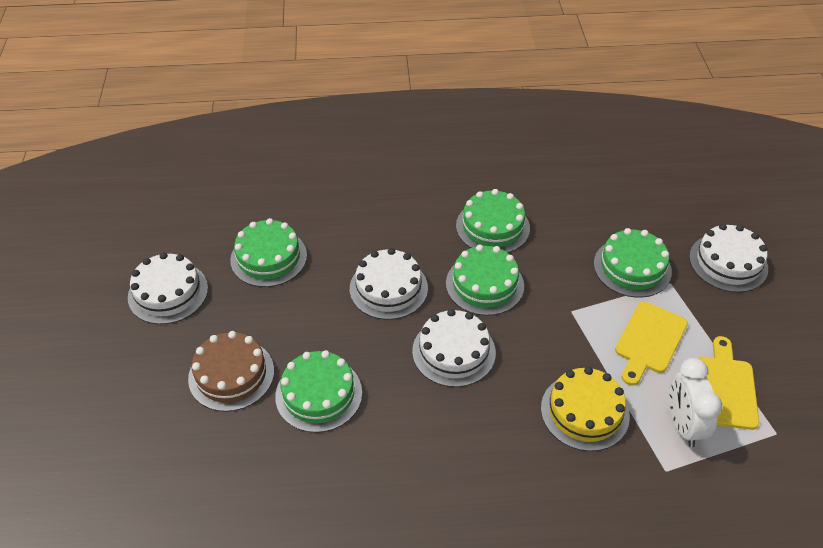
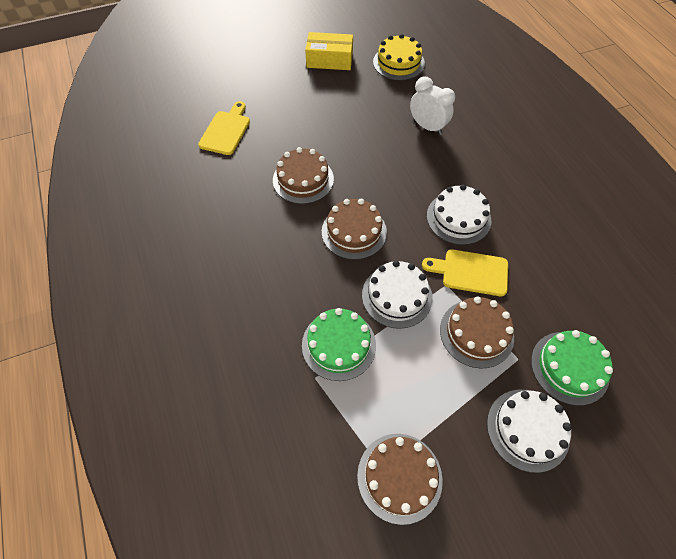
brown cake: 1 -> 4
green cake: 5 -> 2
white cake: 4 -> 3
yellow box: 0 -> 1

